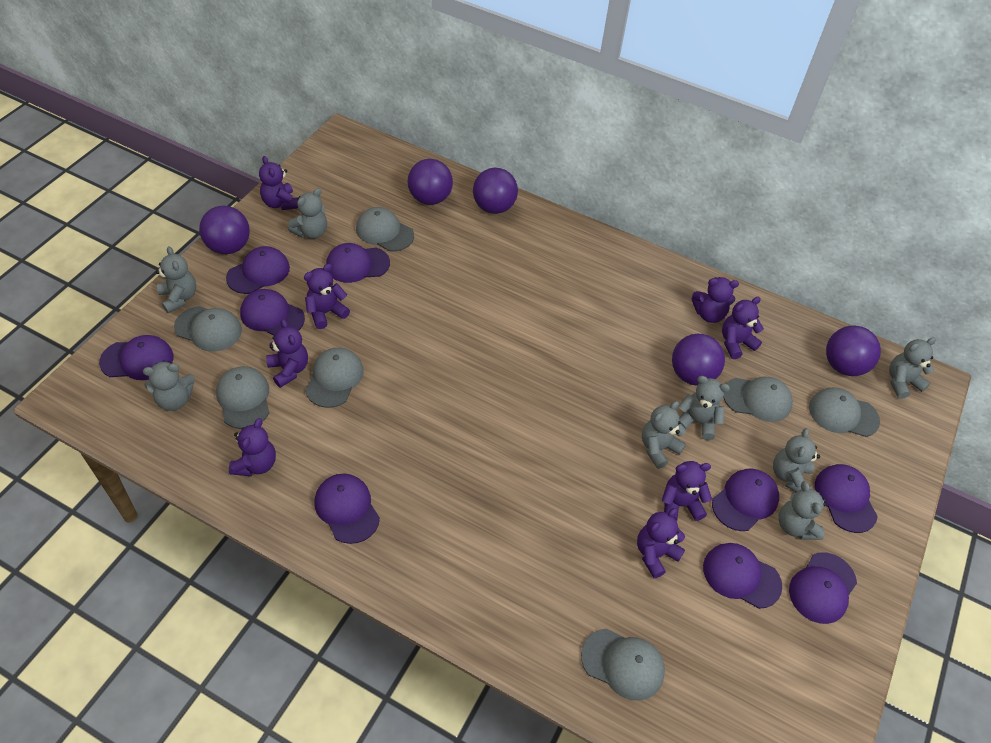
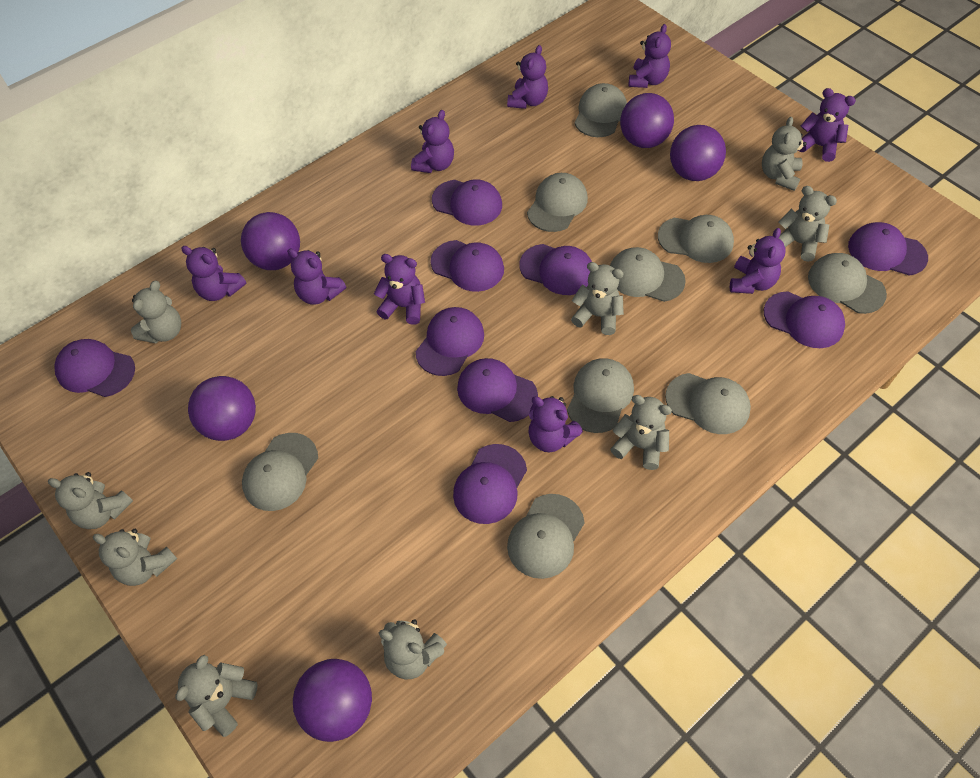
grey cap: 7 -> 9
grey teddy bear: 8 -> 9
purple teddy bear: 8 -> 9

